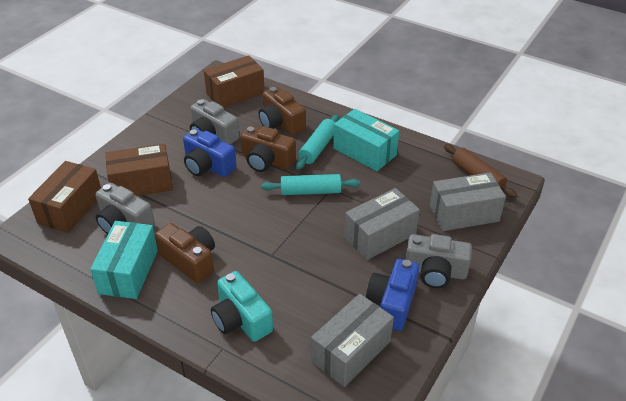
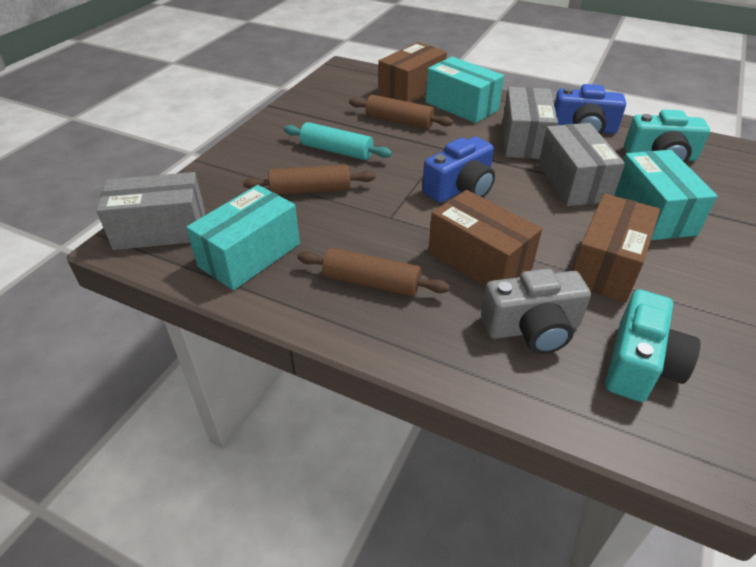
brown camera: 3 -> 0
brown rolling pin: 1 -> 3
grey camera: 3 -> 1
turquoise box: 2 -> 3
turquoise camera: 1 -> 2
turquoise rolling pin: 2 -> 1

